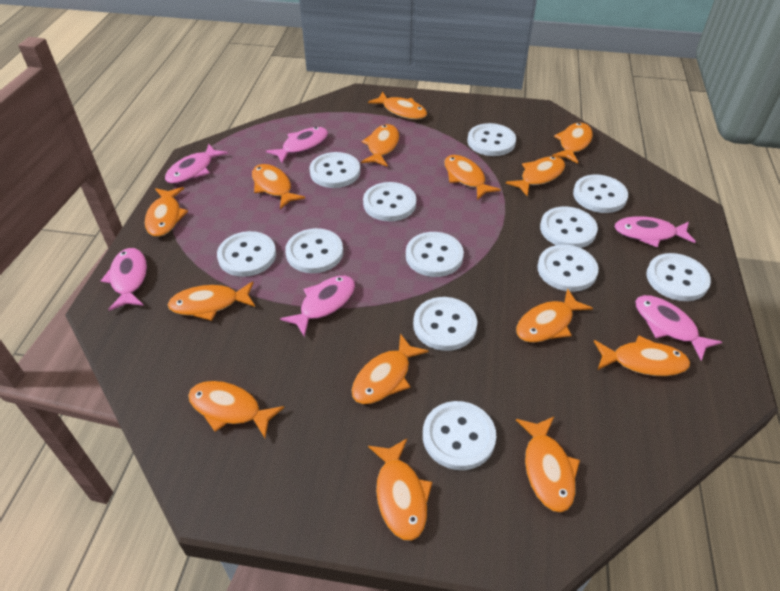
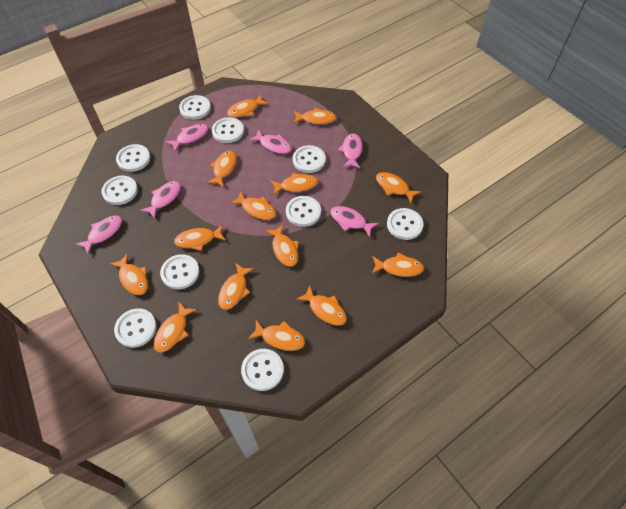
white button: 12 -> 10

